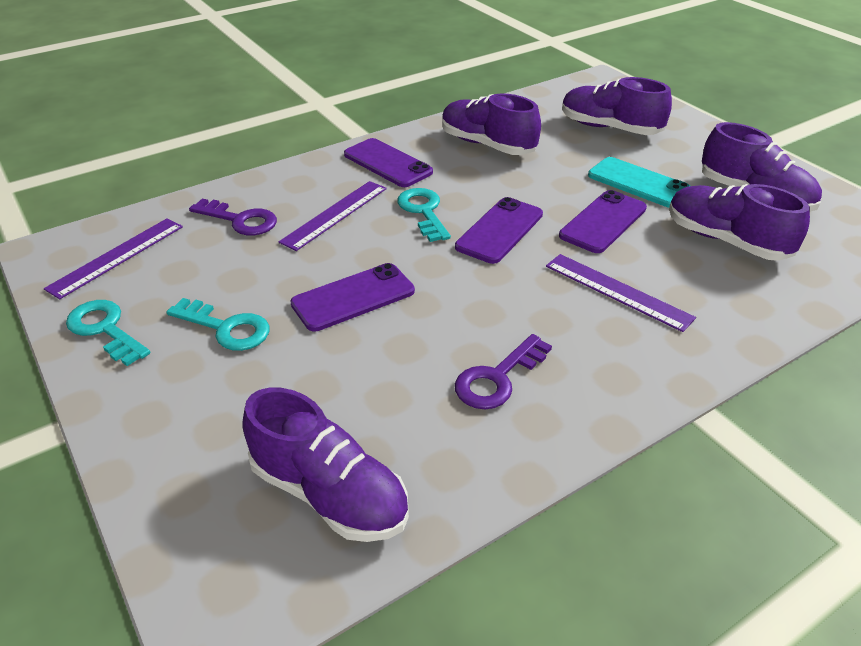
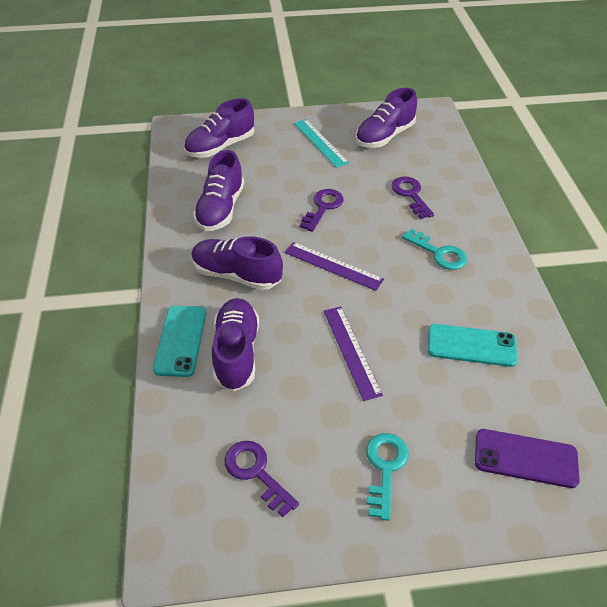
purple key: 2 -> 3
purple phone: 4 -> 1
purple ruler: 3 -> 2
turquoise key: 3 -> 2
turquoise phone: 1 -> 2
turquoise ruler: 0 -> 1

